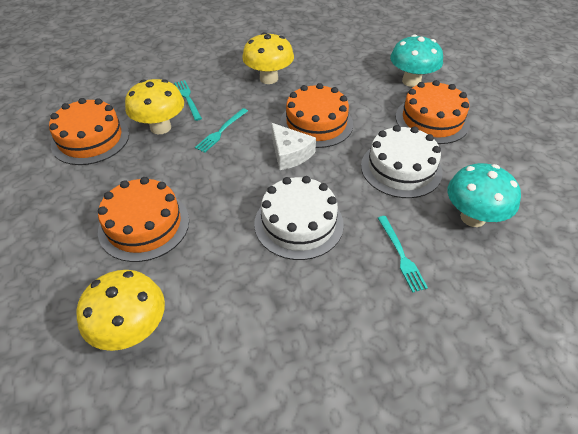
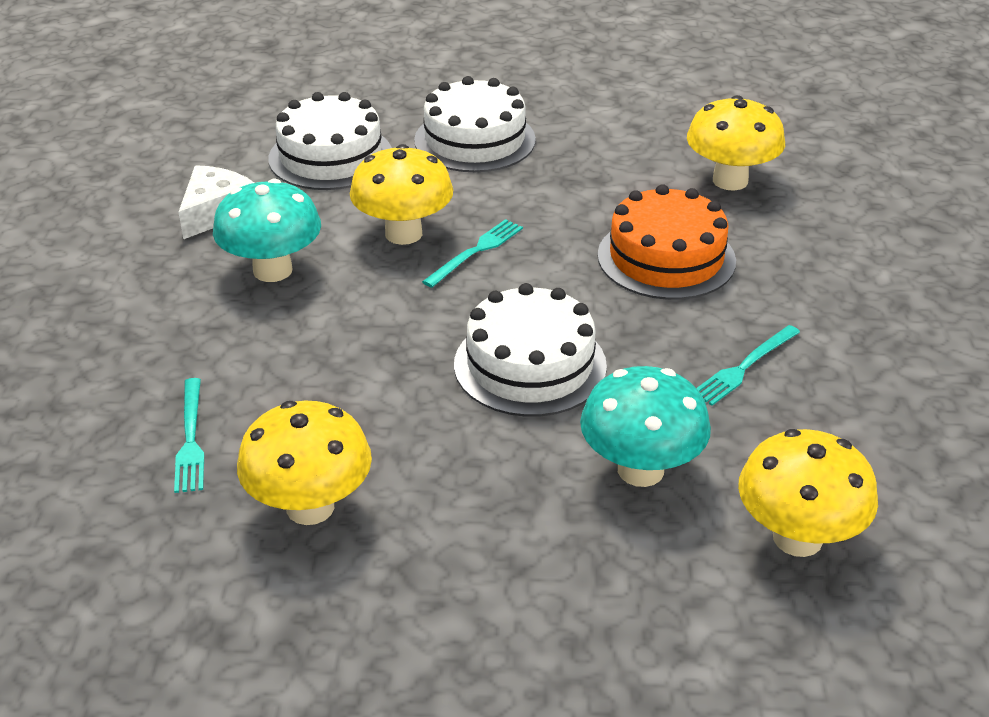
orange cake: 4 -> 1
white cake: 2 -> 3
yellow mushroom: 3 -> 4

